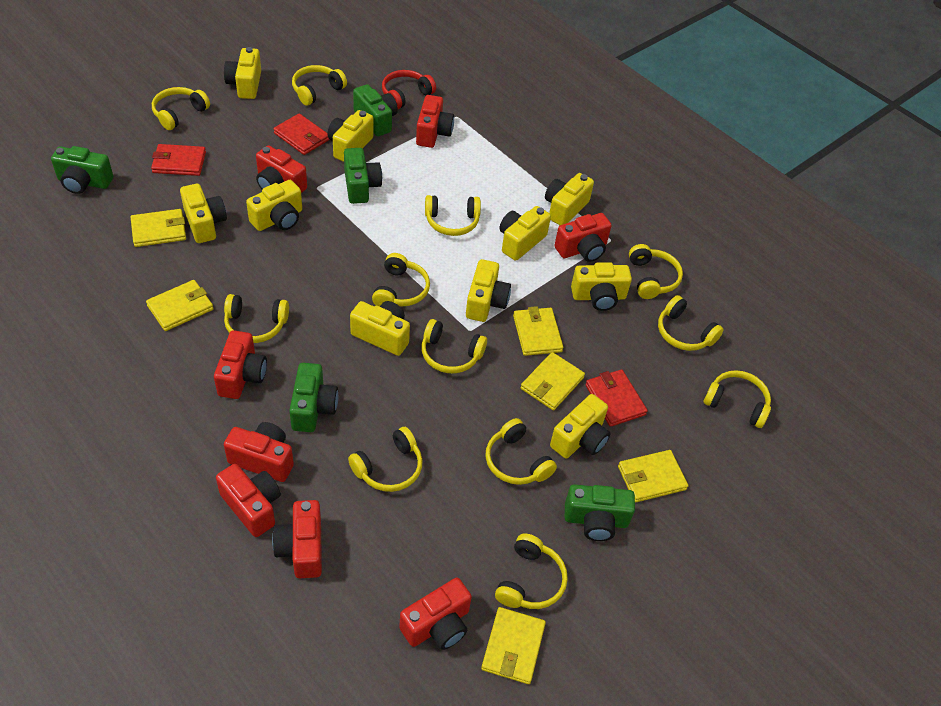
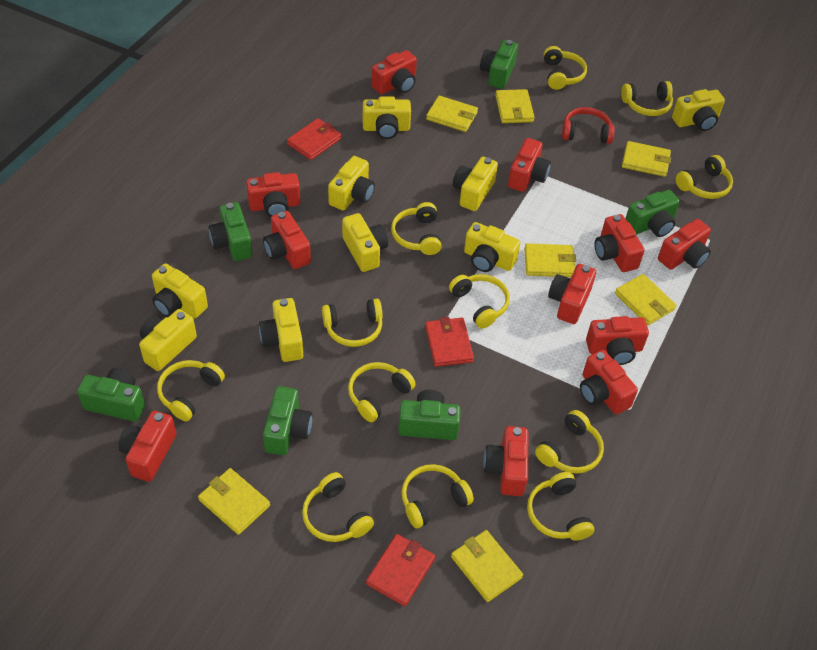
green camera: 5 -> 6
red camera: 8 -> 11
yellow camera: 10 -> 9
yellow wallet: 6 -> 7

